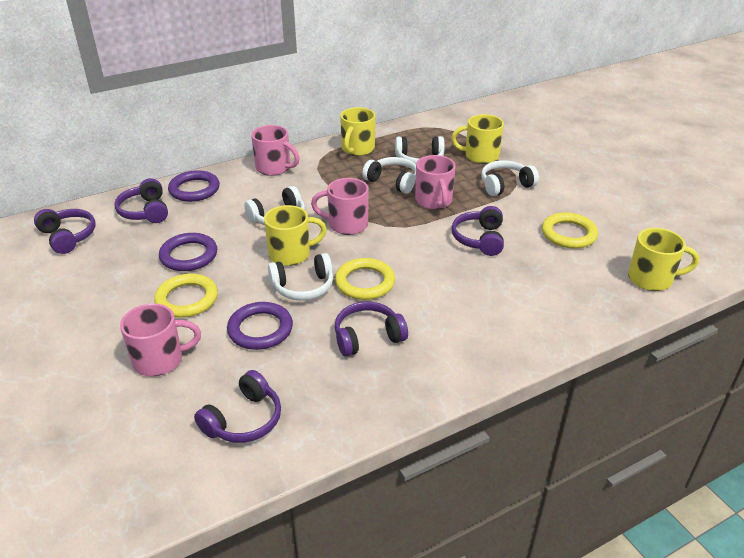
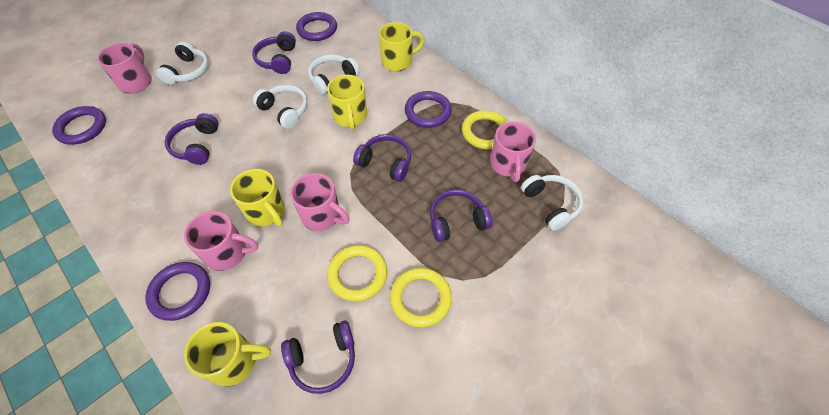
purple ring: 3 -> 4
white headphones: 5 -> 4

